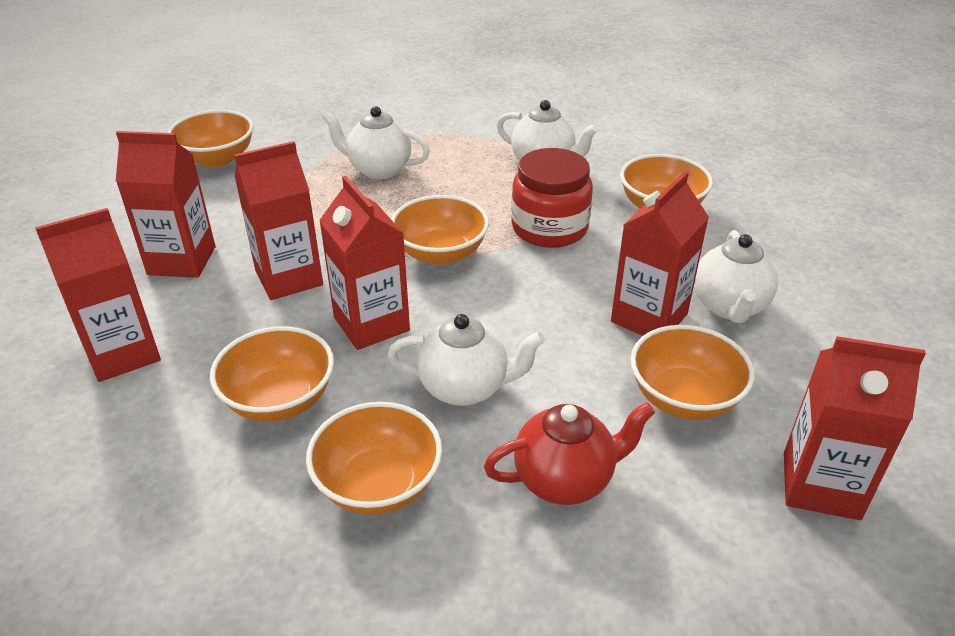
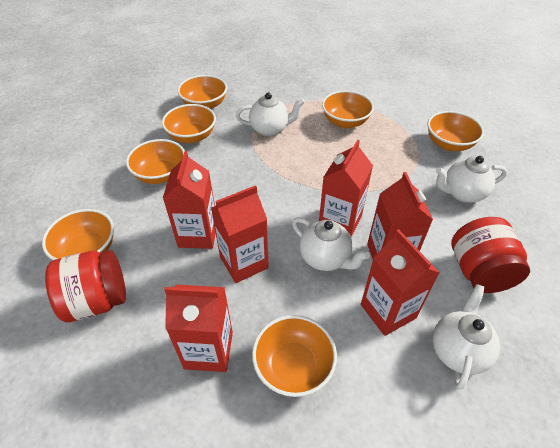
orange bowl: 6 -> 7
red jar: 1 -> 2
red teapot: 1 -> 0

